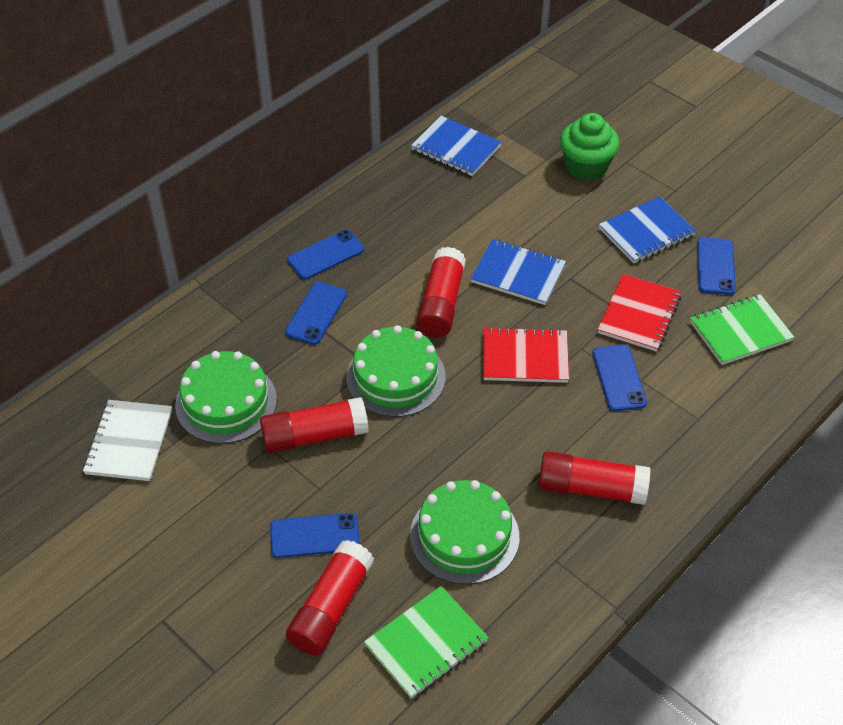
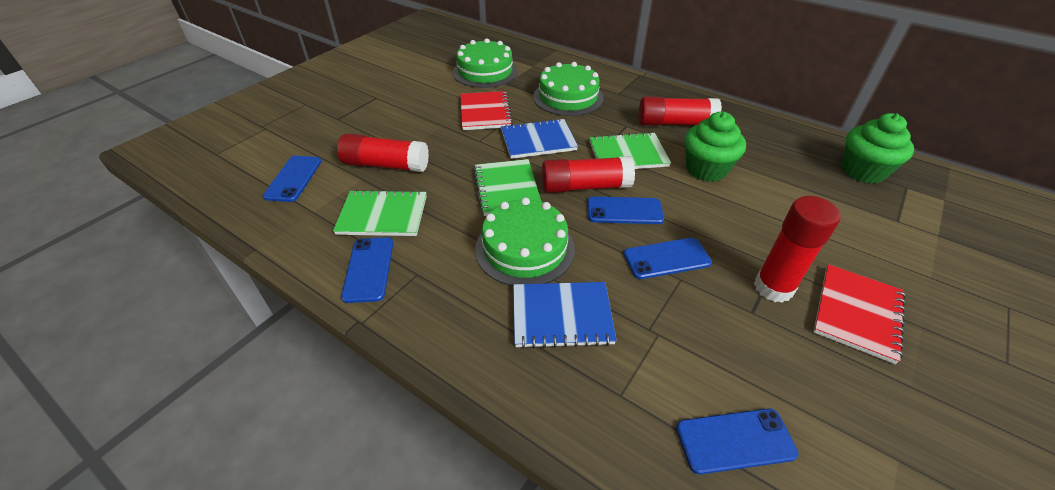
blue notebook: 3 -> 2
green cupcake: 1 -> 2
green notebook: 2 -> 3
white notebook: 1 -> 0

